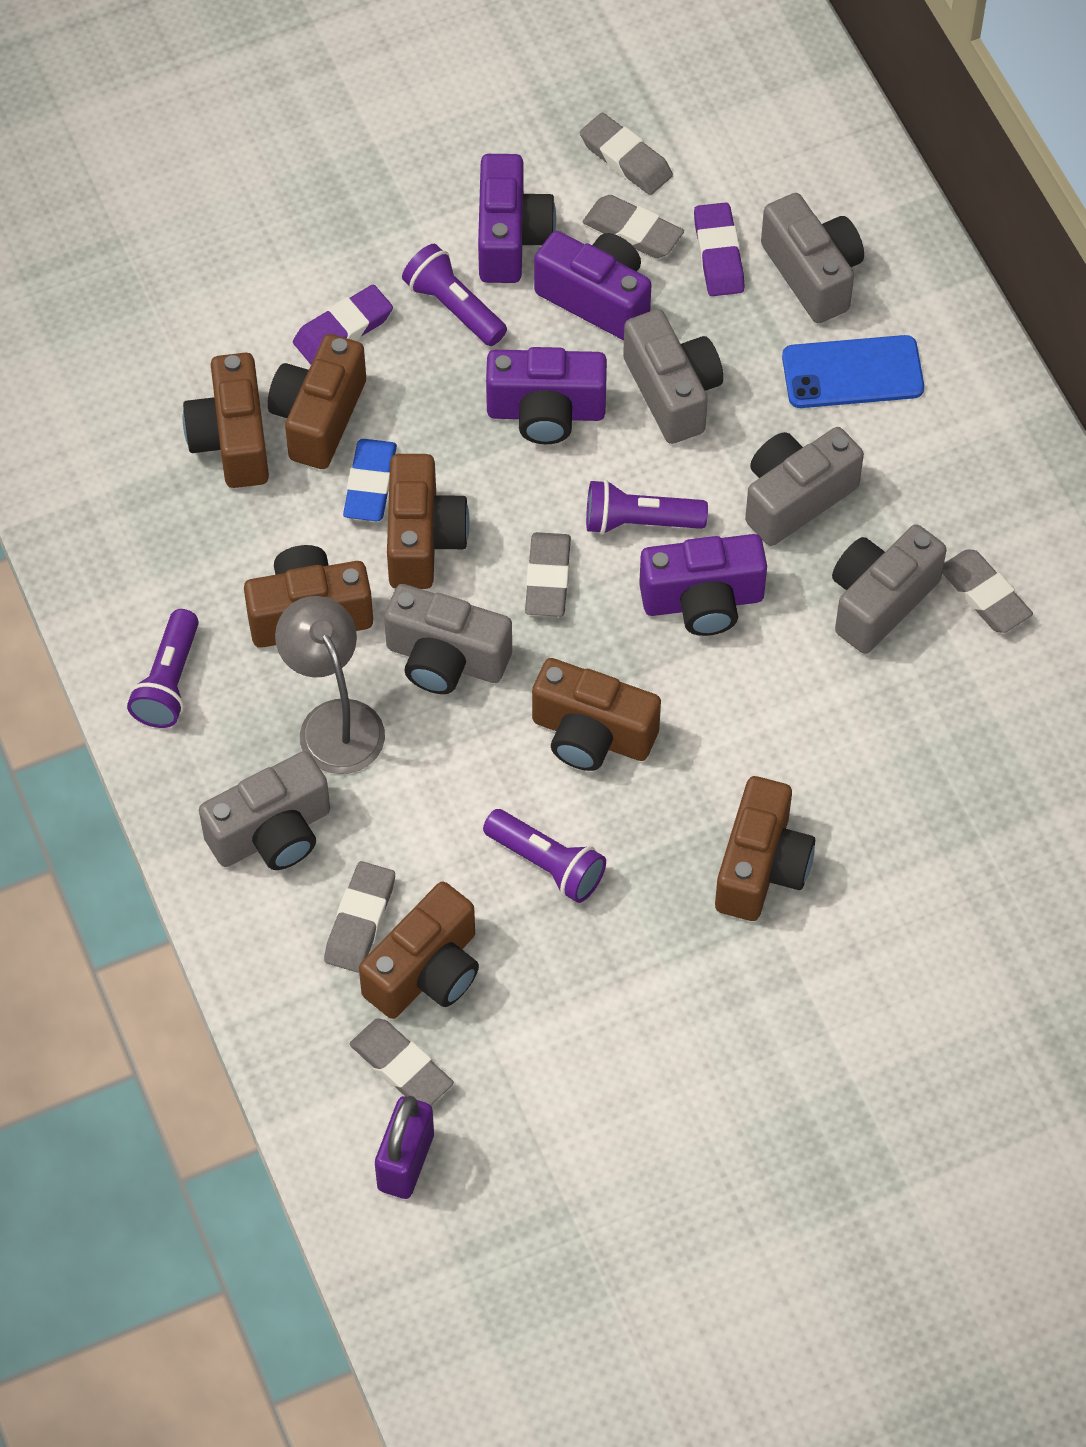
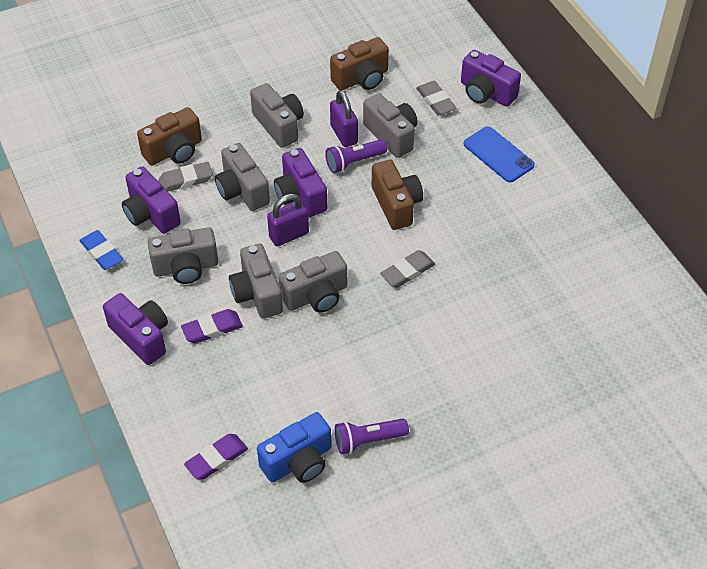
blue camera: 0 -> 1
brown camera: 7 -> 3
grey eraser: 6 -> 3
grey lamp: 1 -> 0
purple flashlight: 4 -> 2
purple padlock: 1 -> 2

